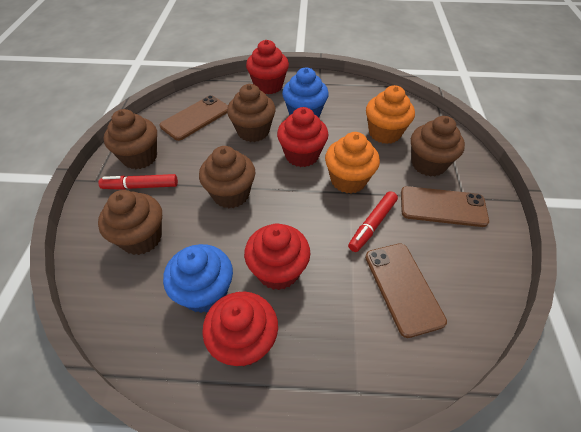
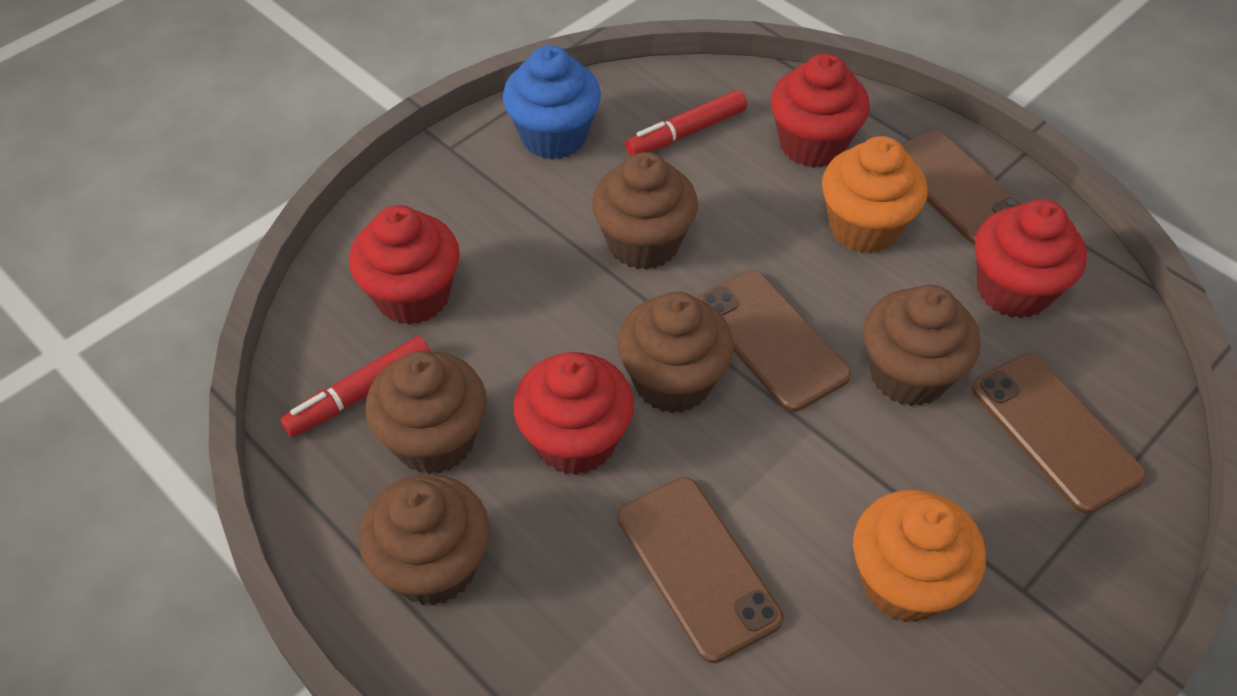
blue cupcake: 2 -> 1
brown phone: 3 -> 4

